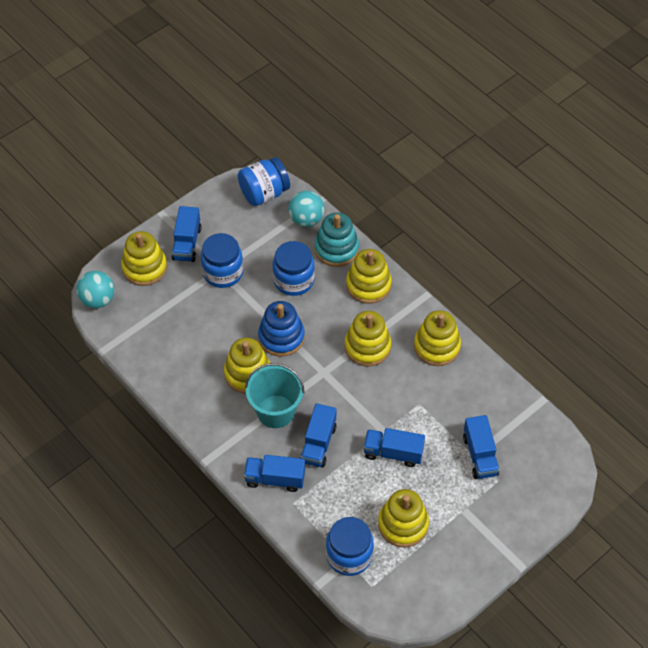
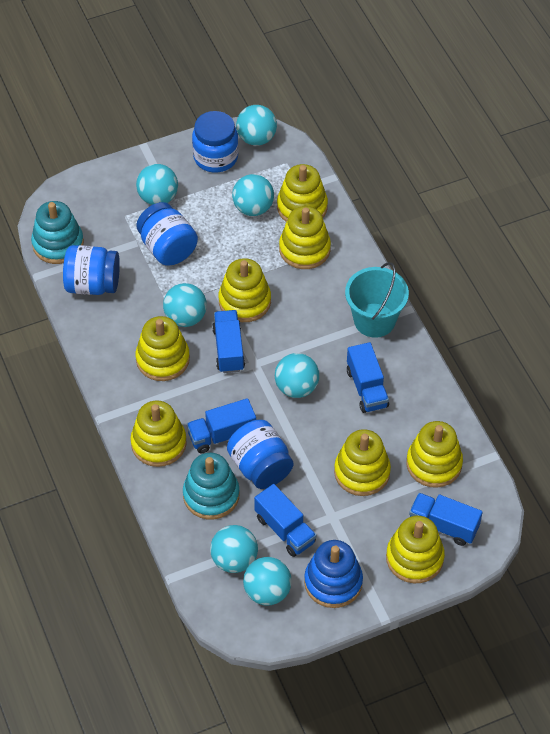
turquoise ball: 2 -> 7
turquoise stacking toy: 1 -> 2
yellow stacking toy: 6 -> 8

